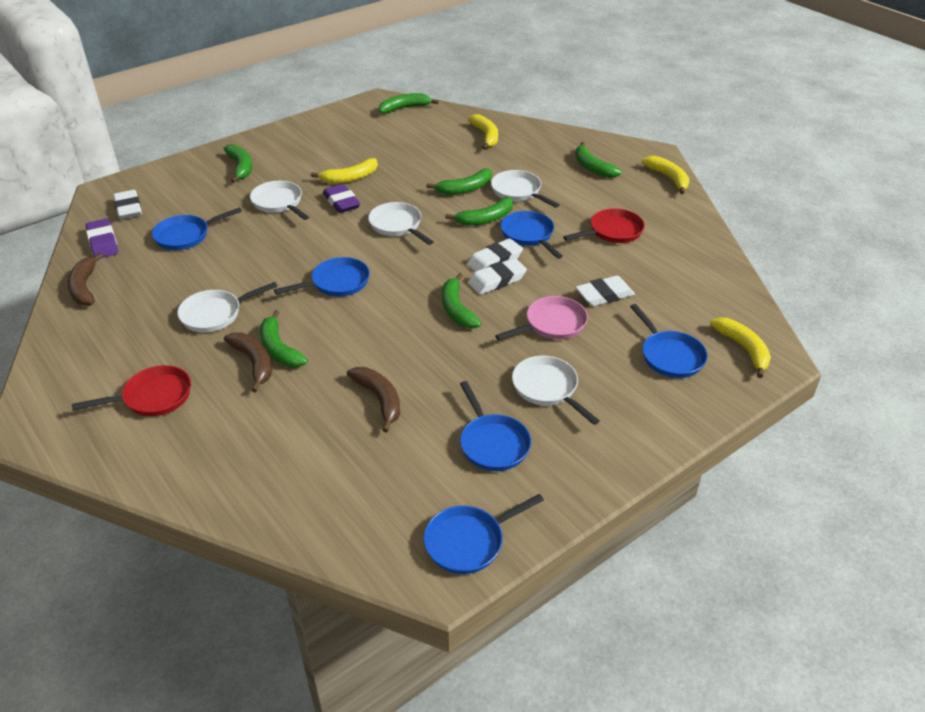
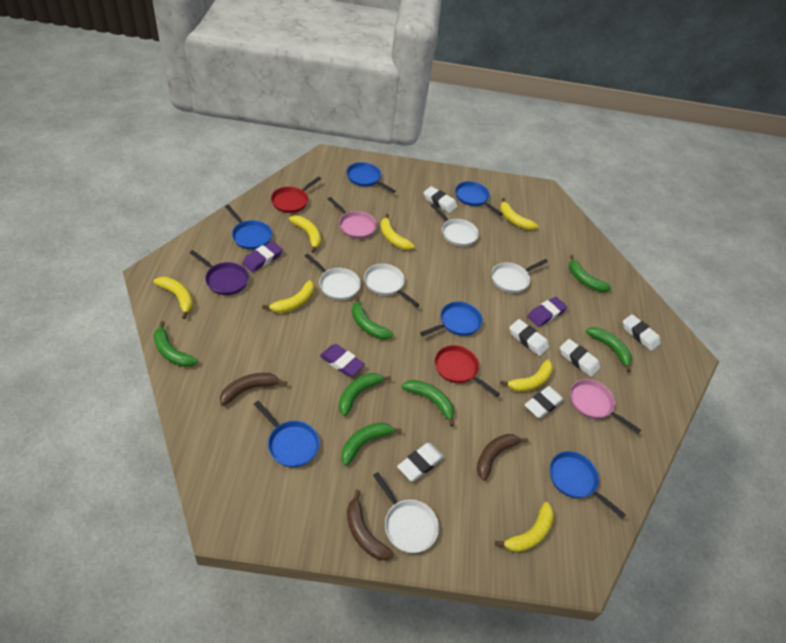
pink pan: 1 -> 2
purple eraser: 2 -> 3
purple pan: 0 -> 1
white eraser: 4 -> 6
yellow banana: 4 -> 7

